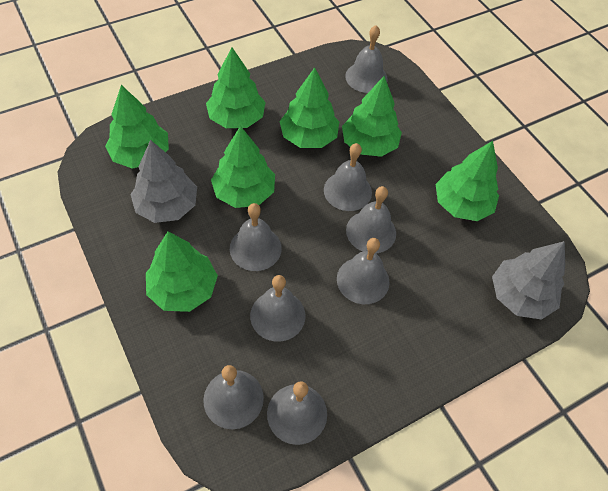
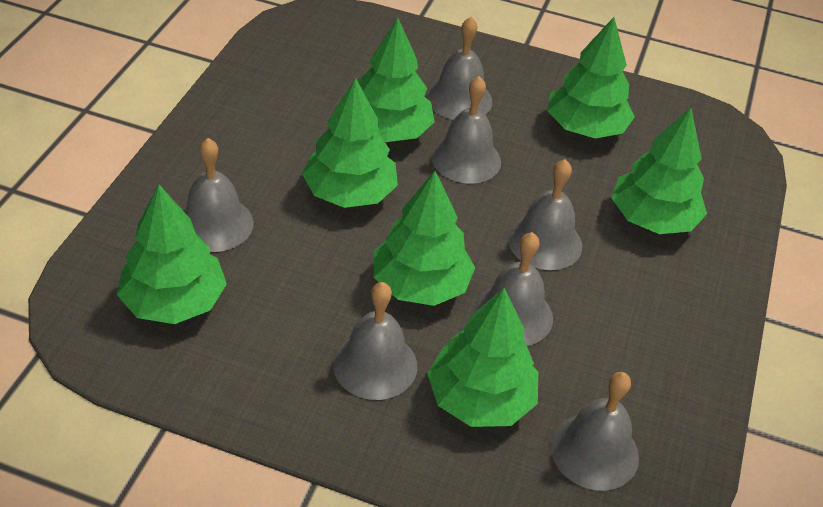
grey bell: 8 -> 7
grey tree: 2 -> 0

